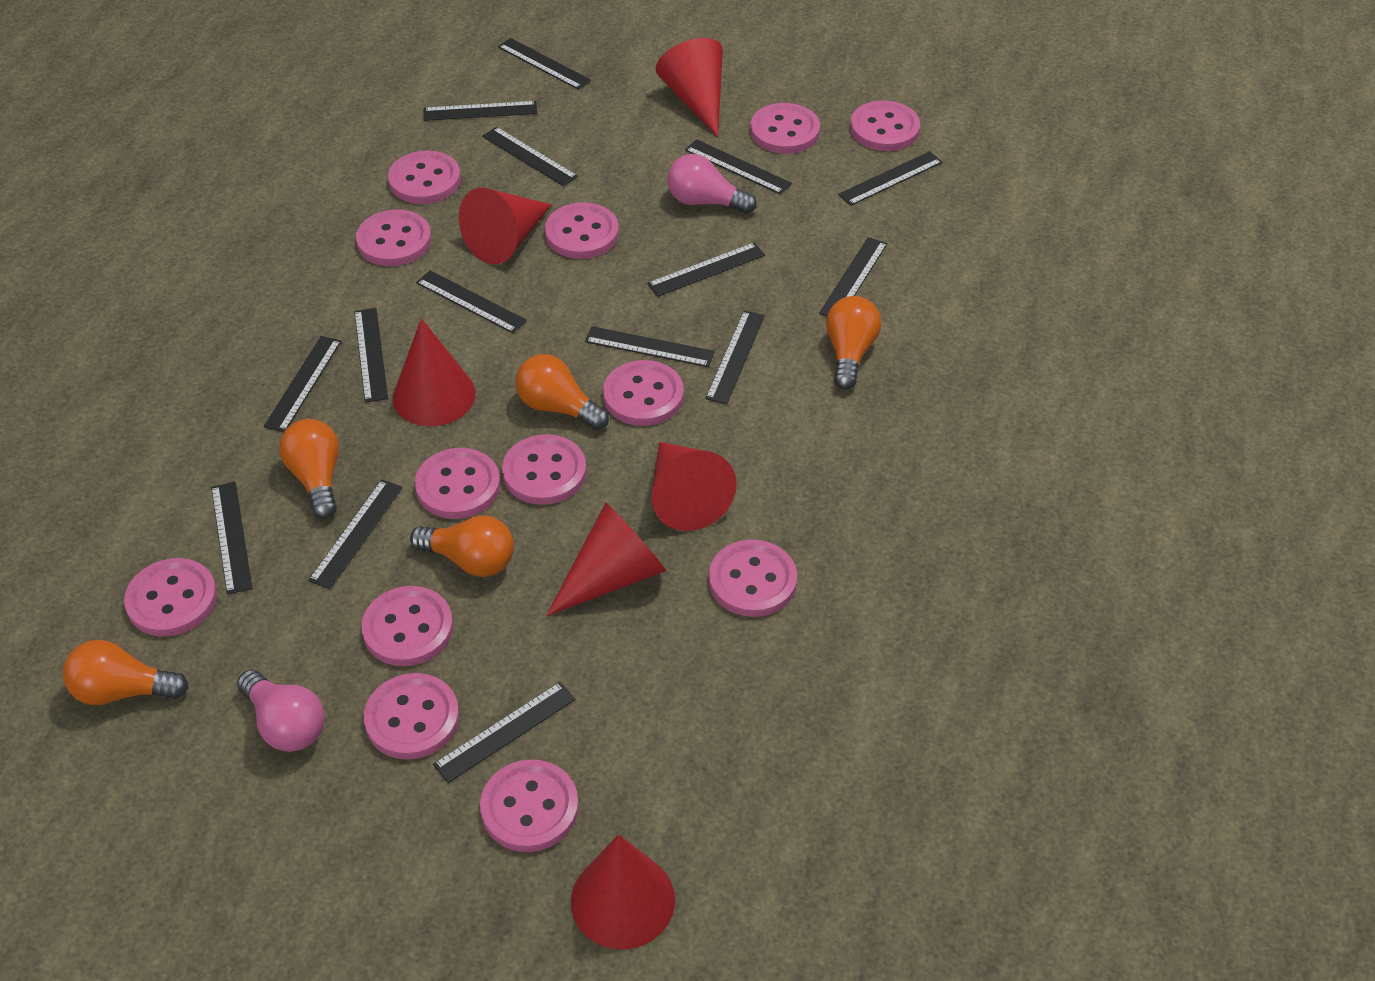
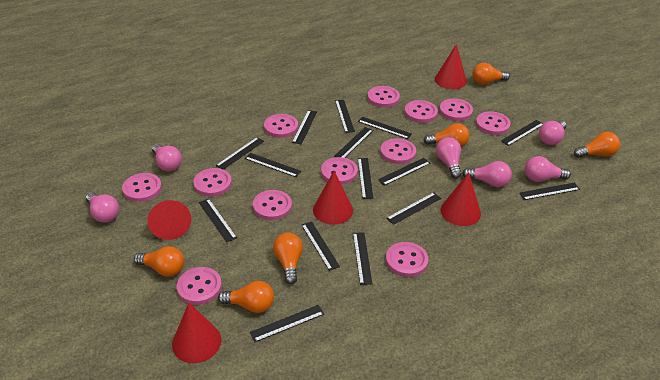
orange light bulb: 5 -> 6
pink button: 13 -> 12
pink light bulb: 2 -> 6
red cone: 6 -> 5

